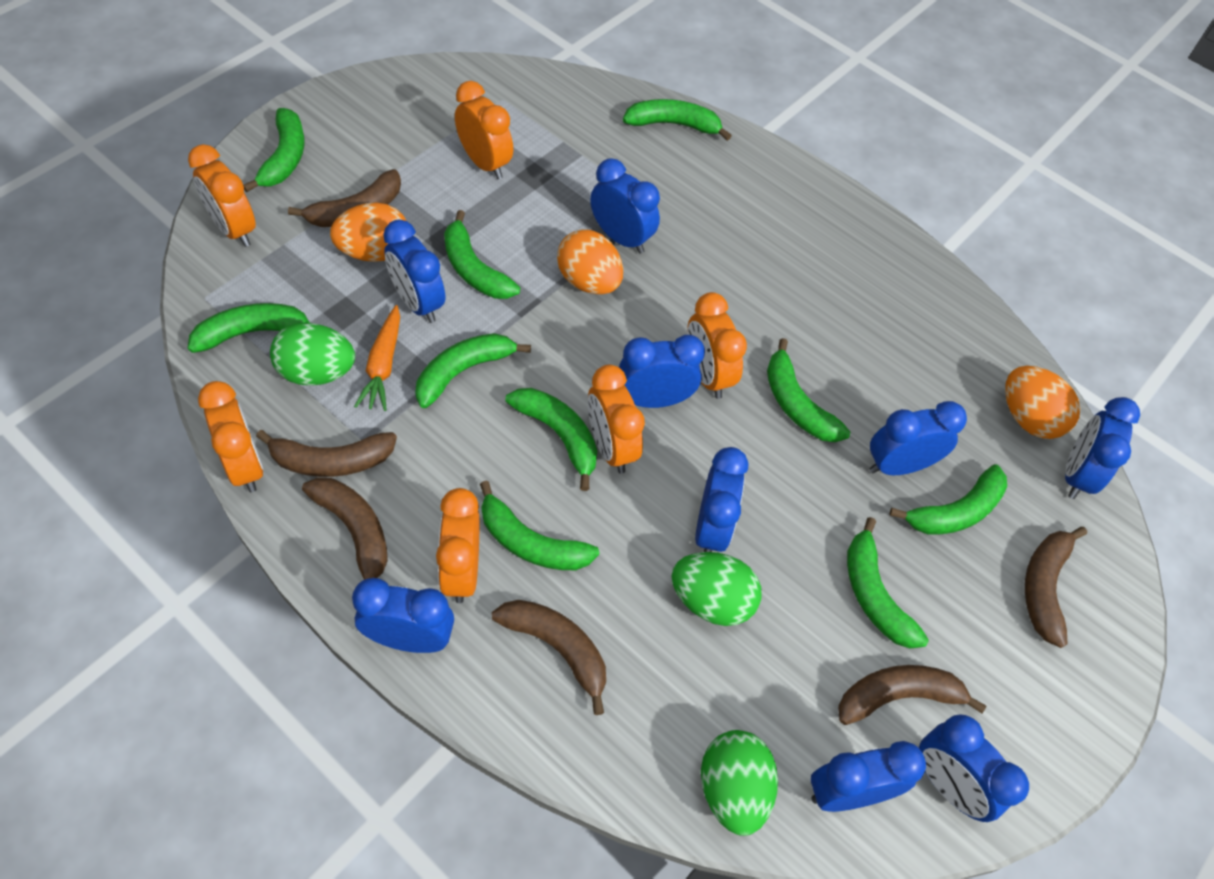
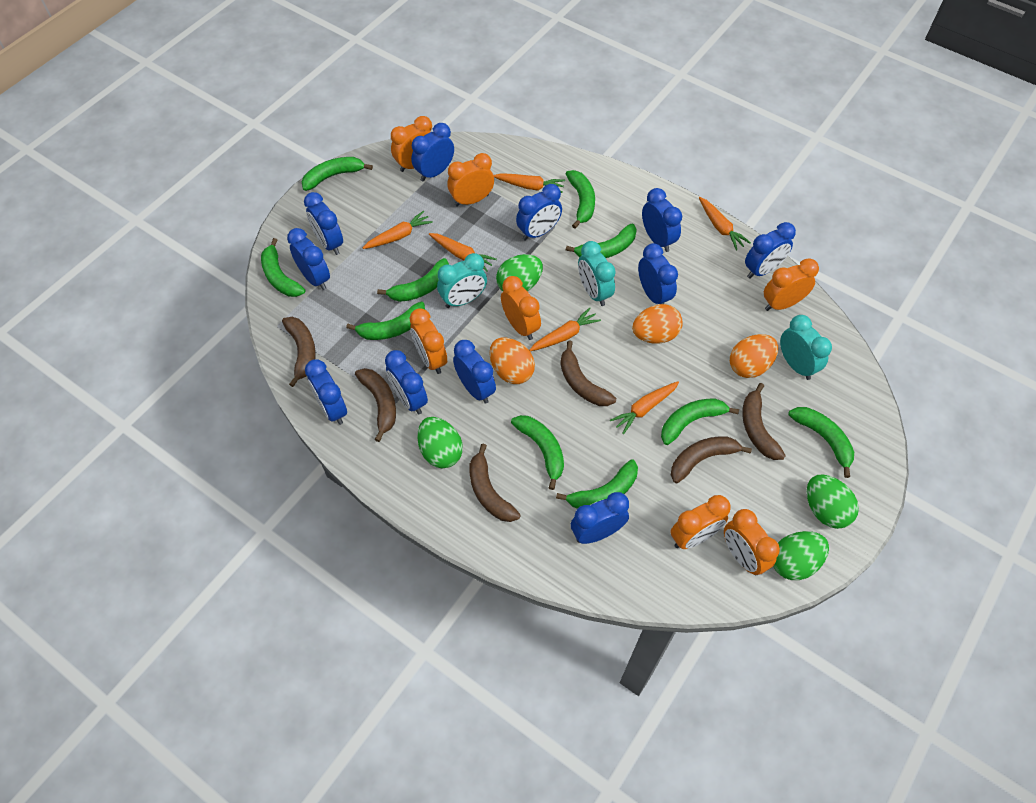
blue clock: 9 -> 11
green egg: 3 -> 4
orange carrot: 1 -> 6
orange clock: 6 -> 7
turquoise clock: 0 -> 3

